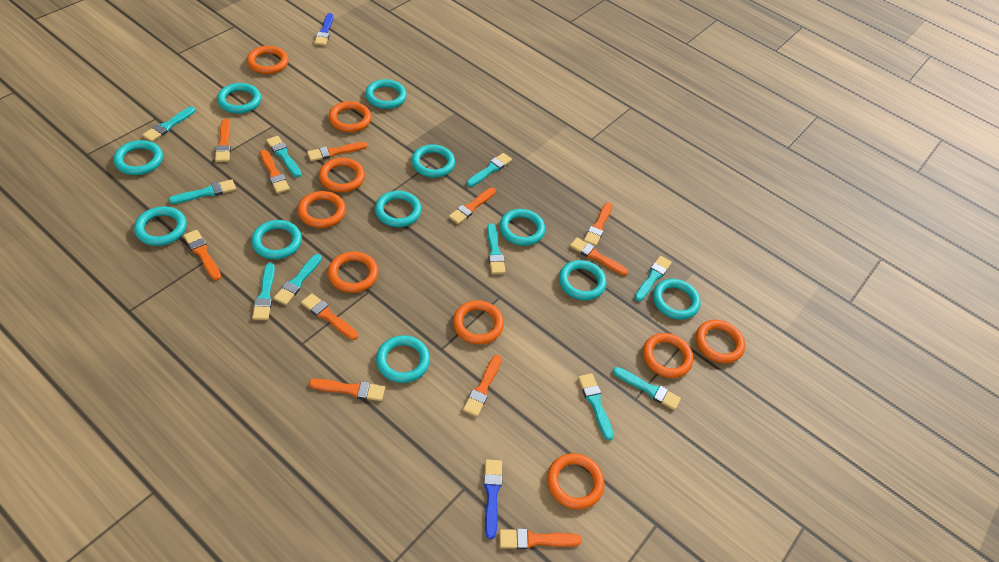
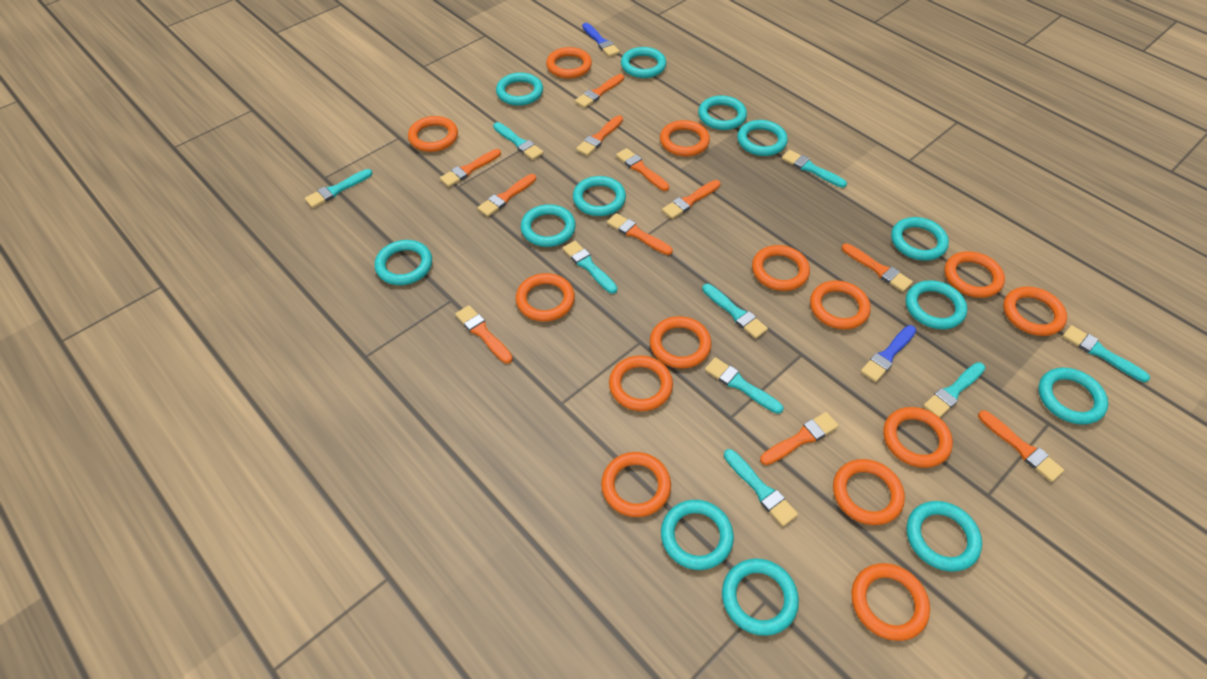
orange ring: 9 -> 14
turquoise brush: 10 -> 9
turquoise ring: 11 -> 13

